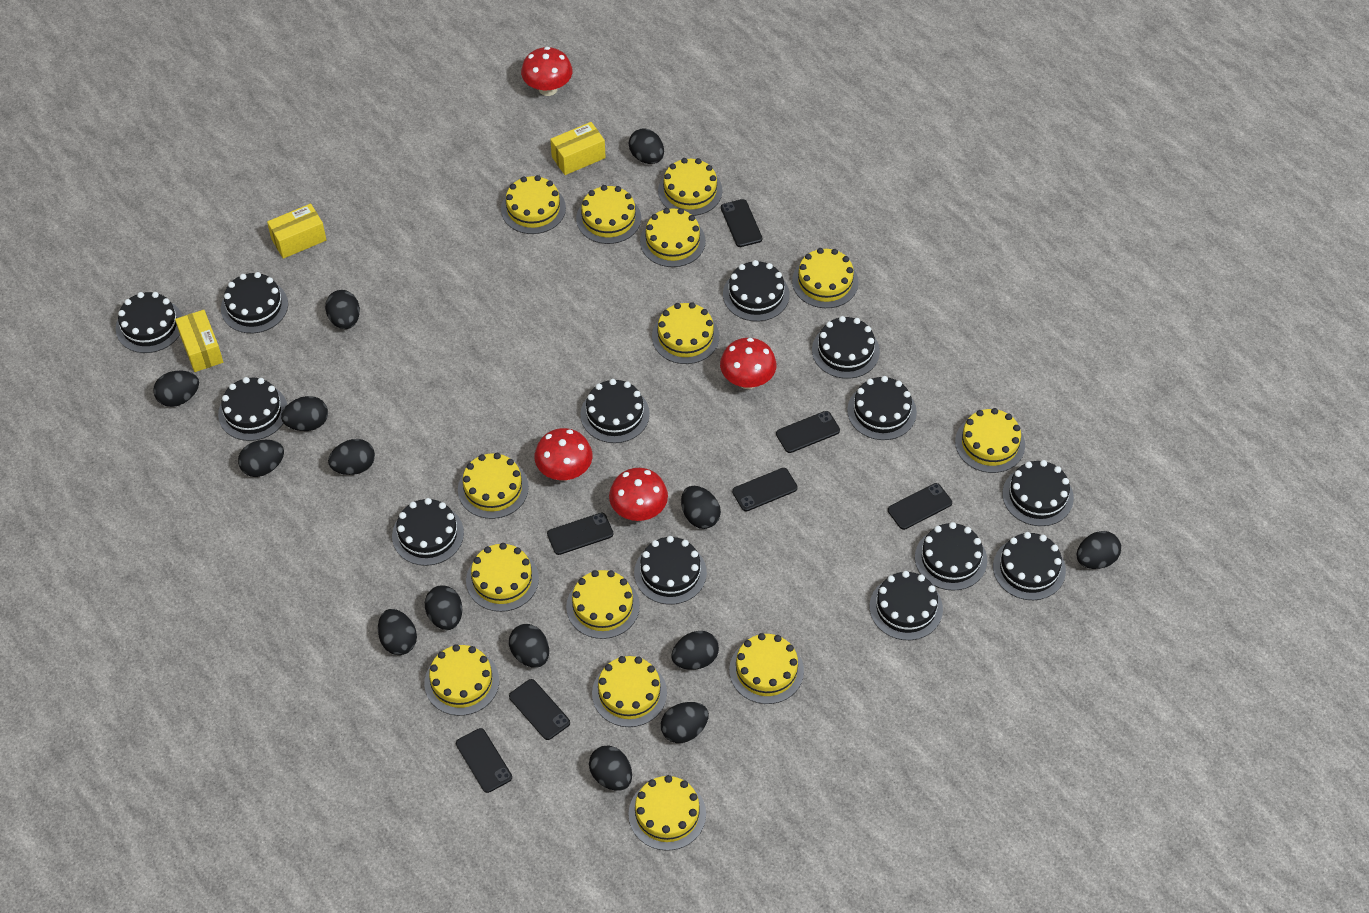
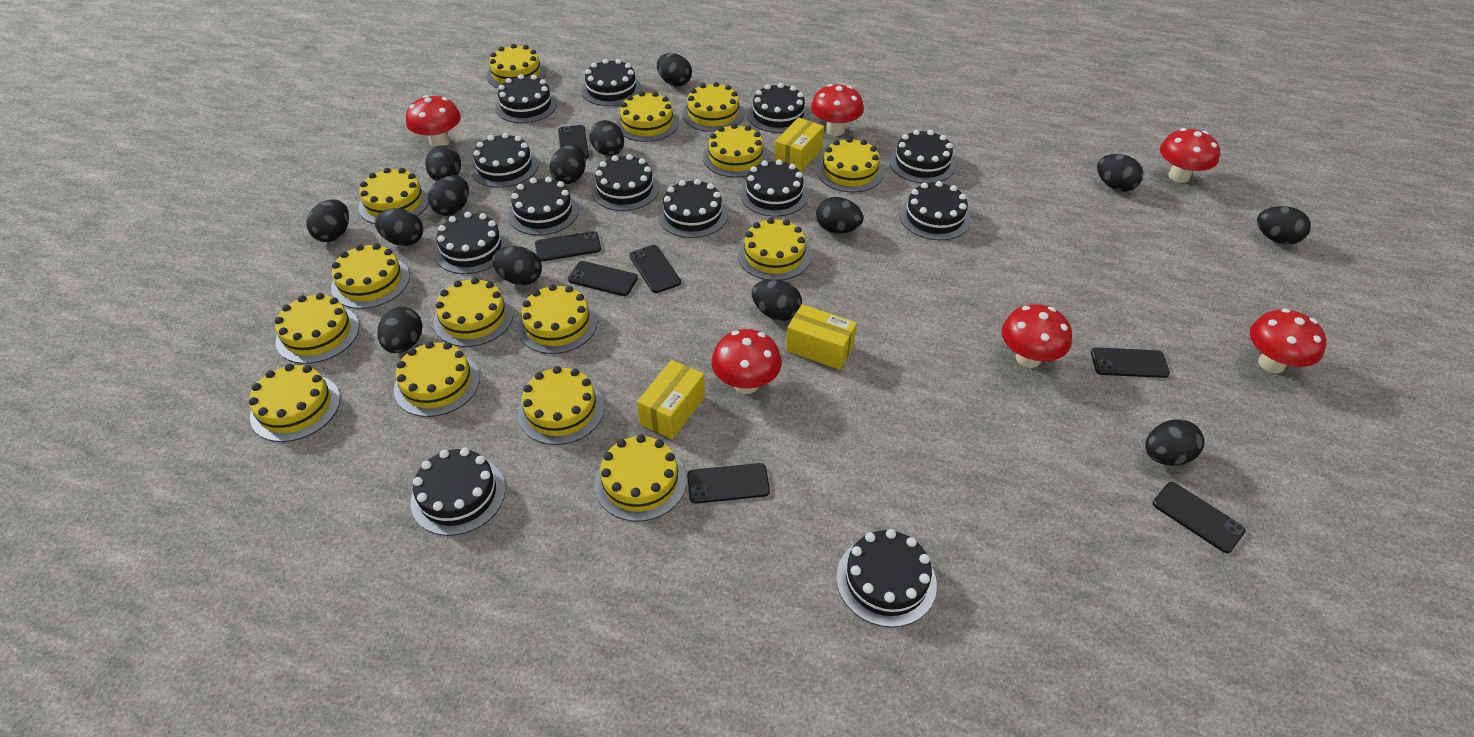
red mushroom: 4 -> 6
yellow cake: 14 -> 15

